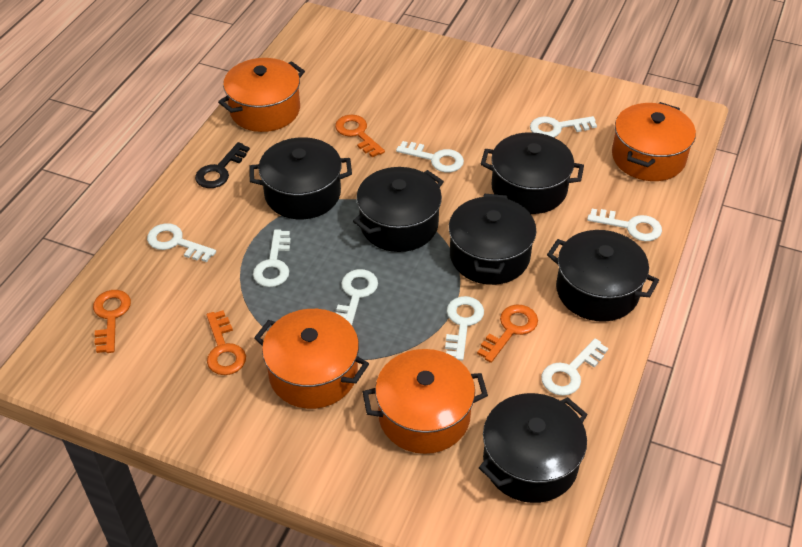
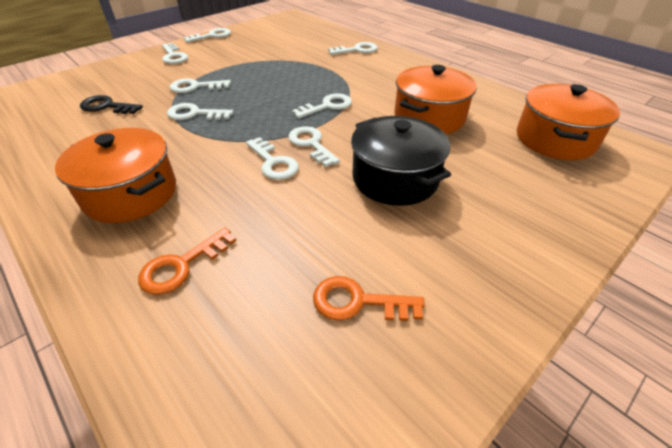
black pot: 6 -> 1
orange key: 4 -> 2
orange pot: 4 -> 3

